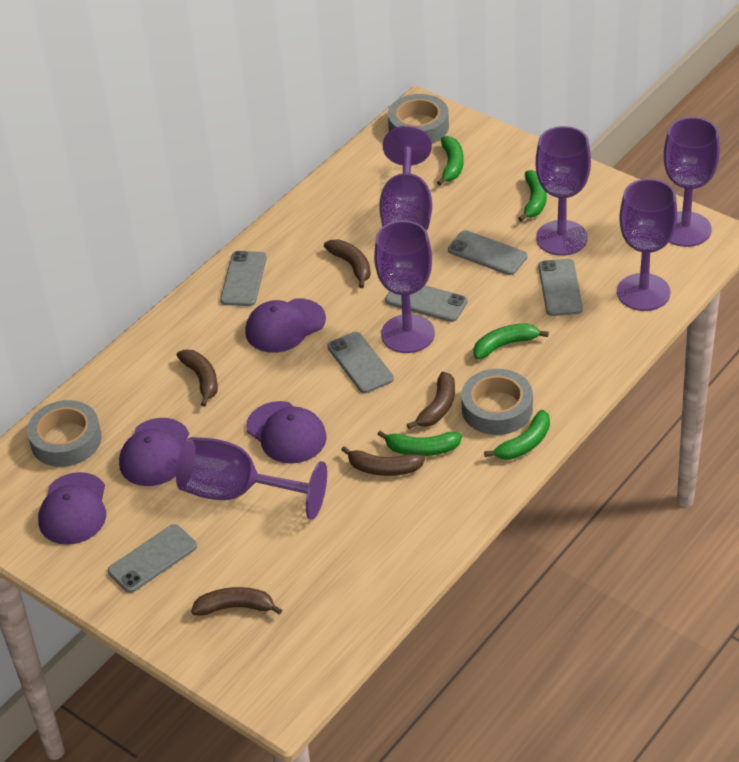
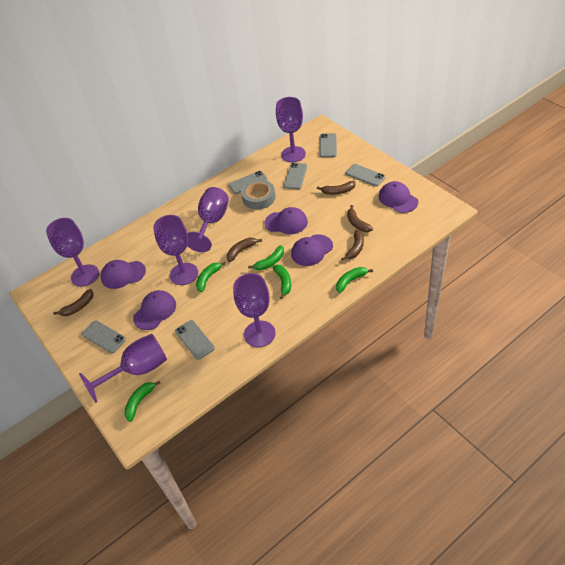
grey tape: 3 -> 1
purple cap: 4 -> 5

